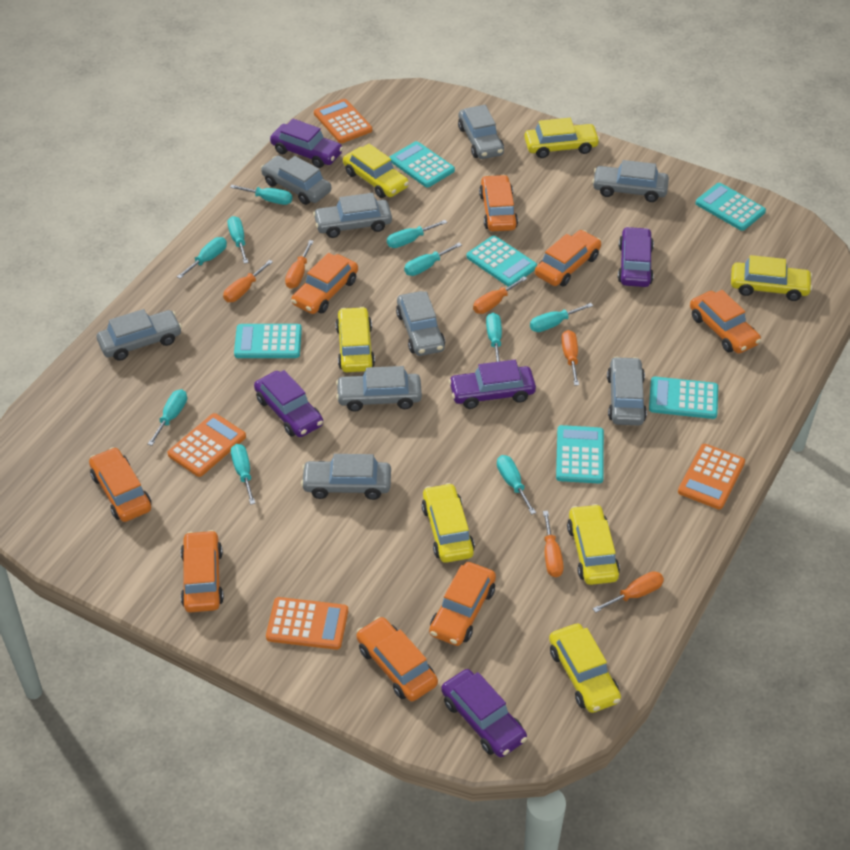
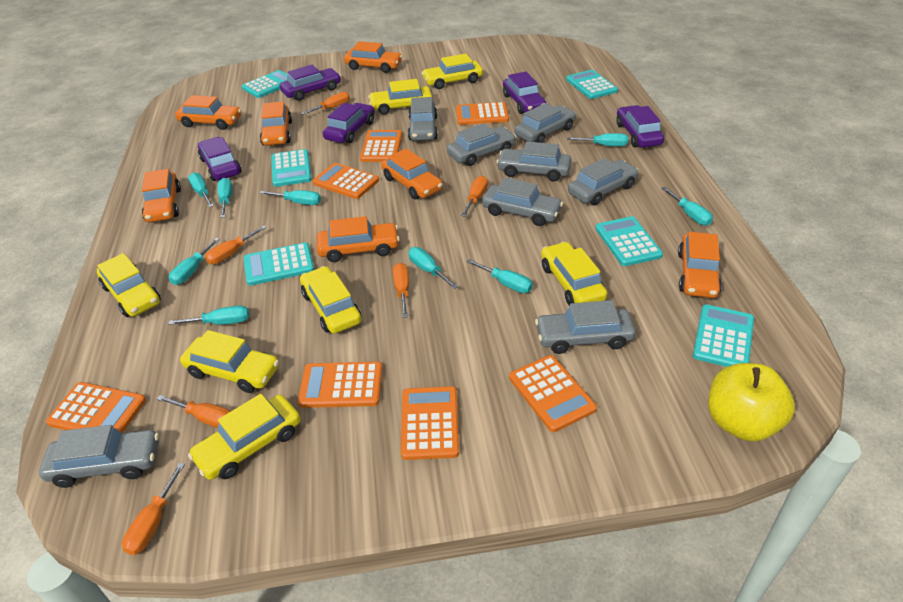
grey car: 9 -> 8
orange calculator: 4 -> 7
orange car: 8 -> 7
turquoise screwdriver: 10 -> 9
yellow apple: 0 -> 1

